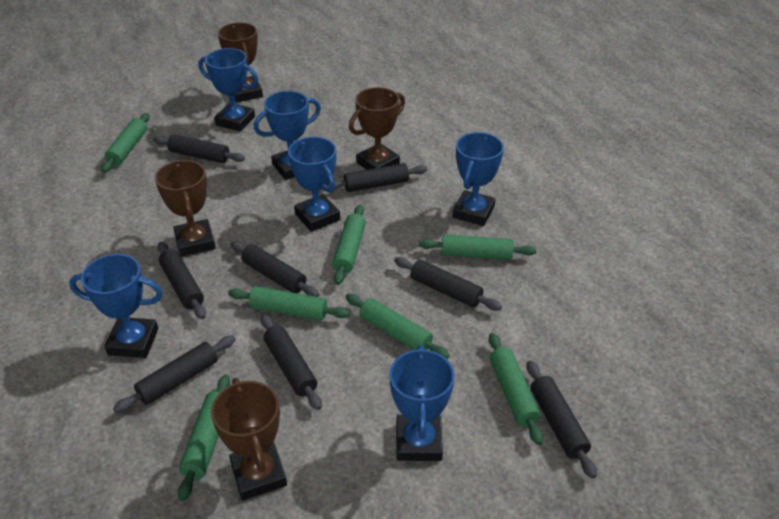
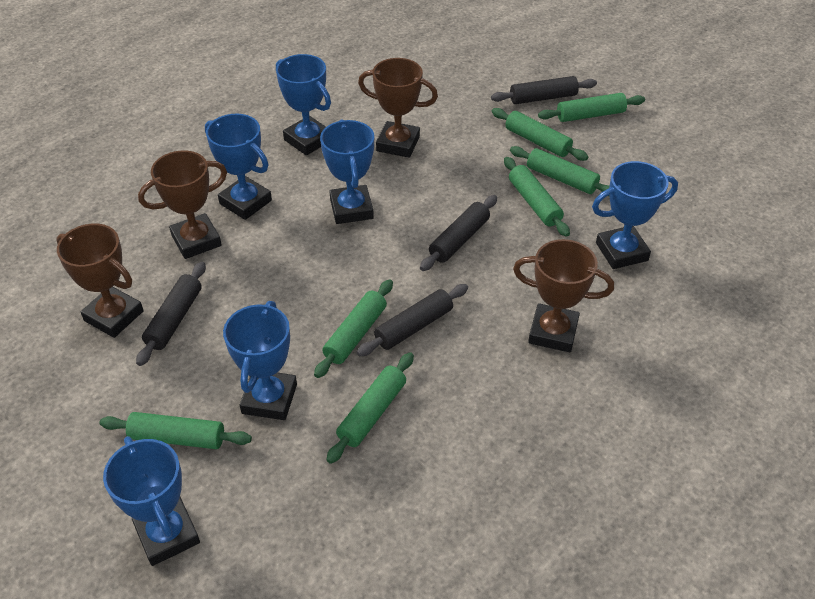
black rolling pin: 8 -> 4

